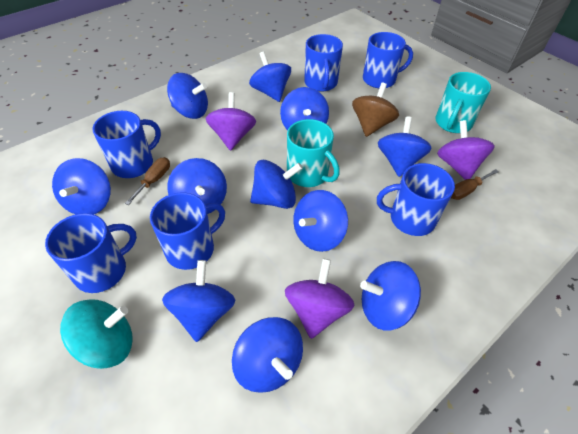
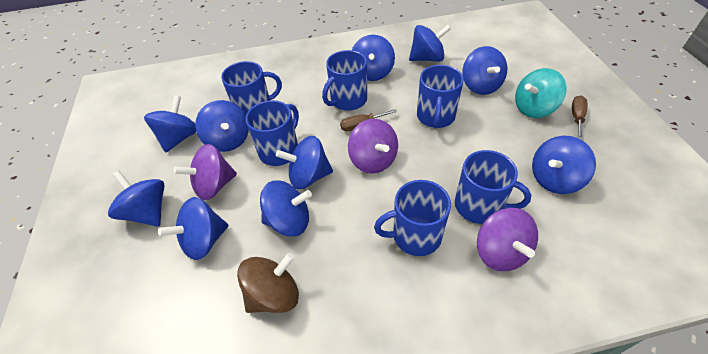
blue spinning top: 11 -> 10
turquoise mug: 2 -> 0

